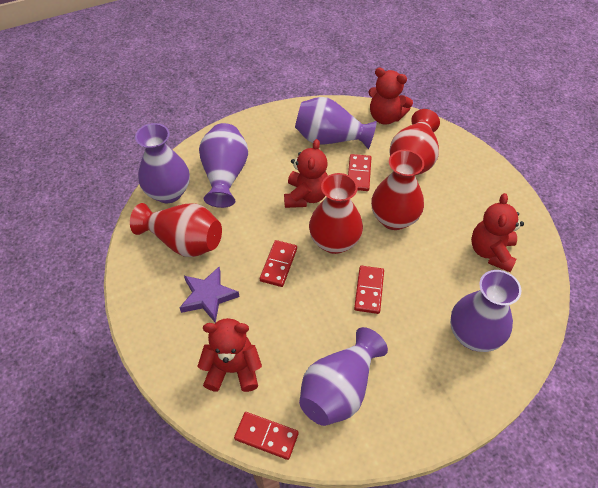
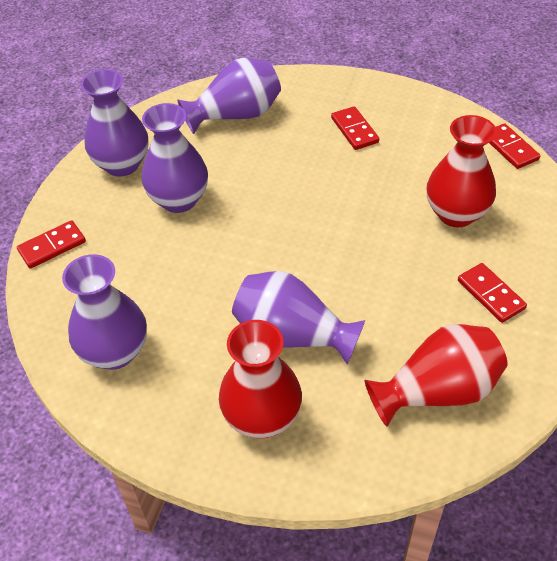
purple star: 1 -> 0
red teddy bear: 4 -> 0
red vase: 4 -> 3

